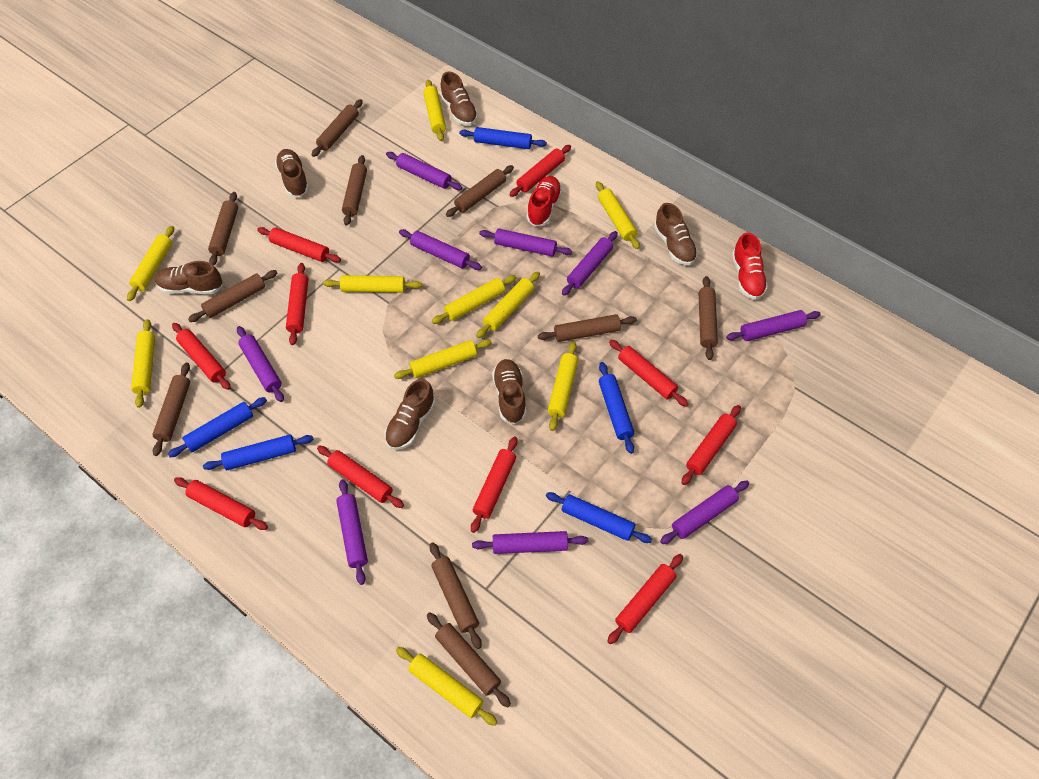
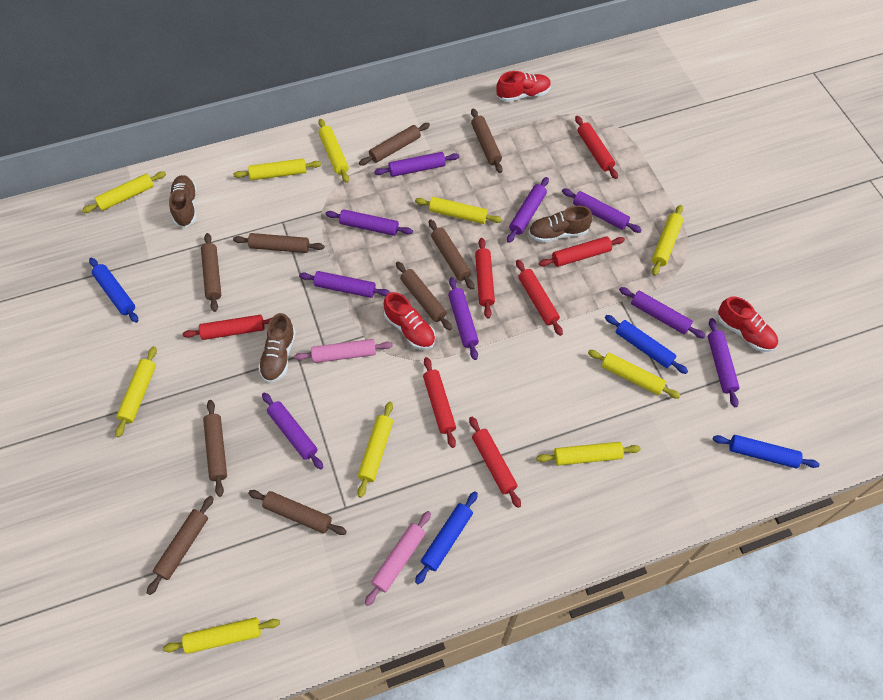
blue rolling pin: 5 -> 4
brown rolling pin: 10 -> 9
brown shoe: 6 -> 3
pink rolling pin: 0 -> 2
red rolling pin: 10 -> 7
red shoe: 2 -> 3

